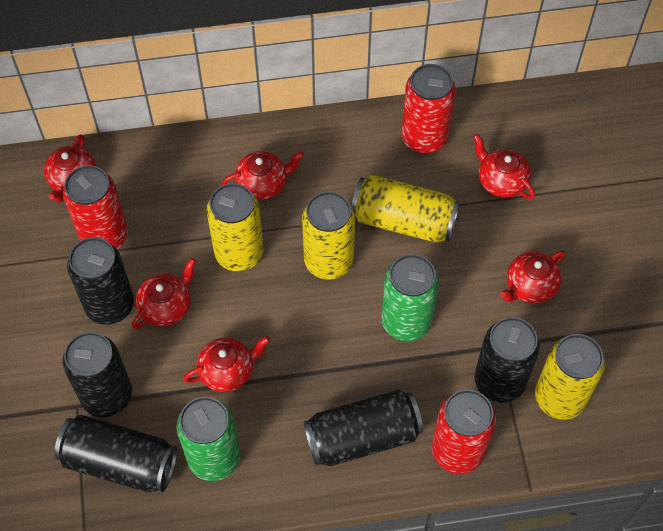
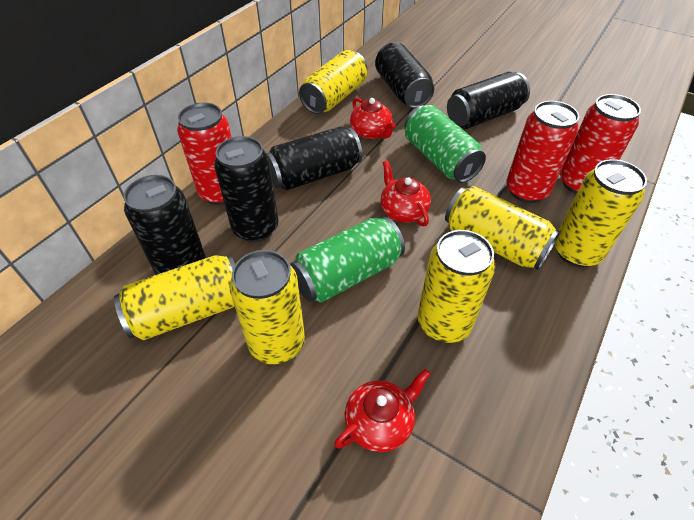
red teapot: 6 -> 3
yellow can: 4 -> 6

